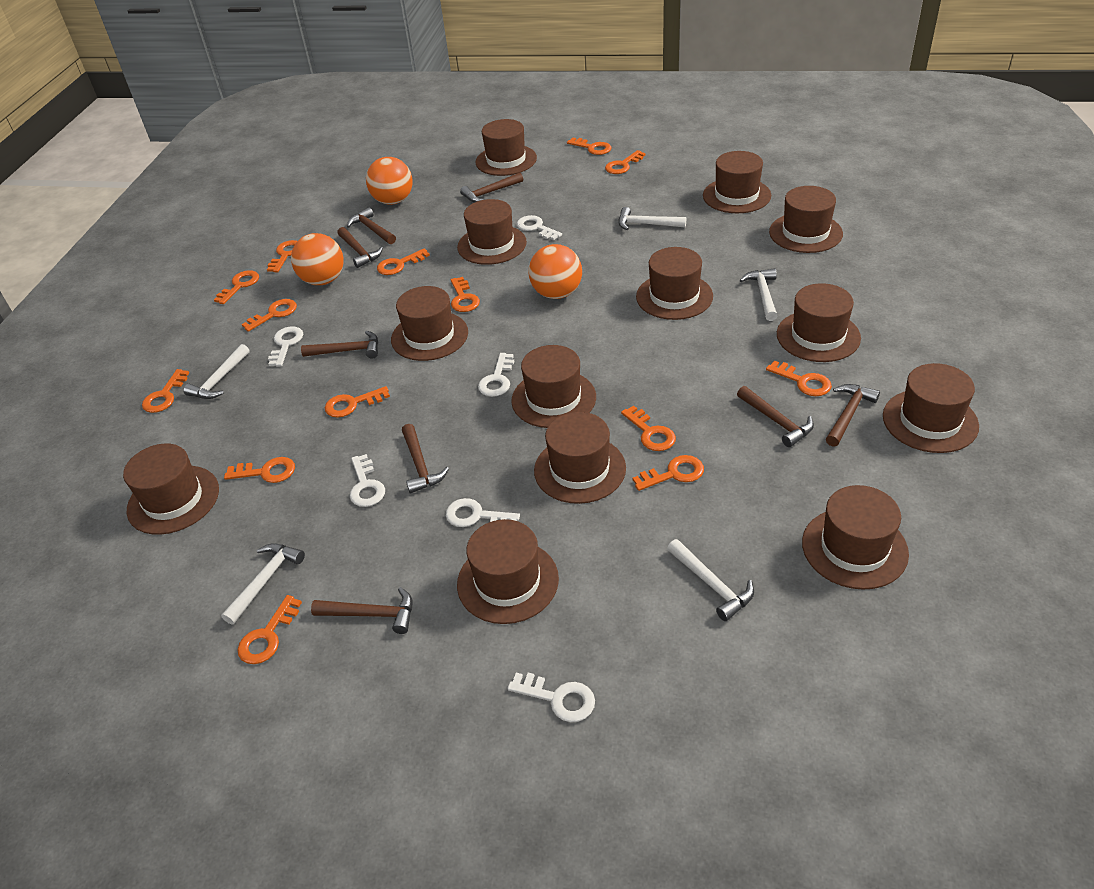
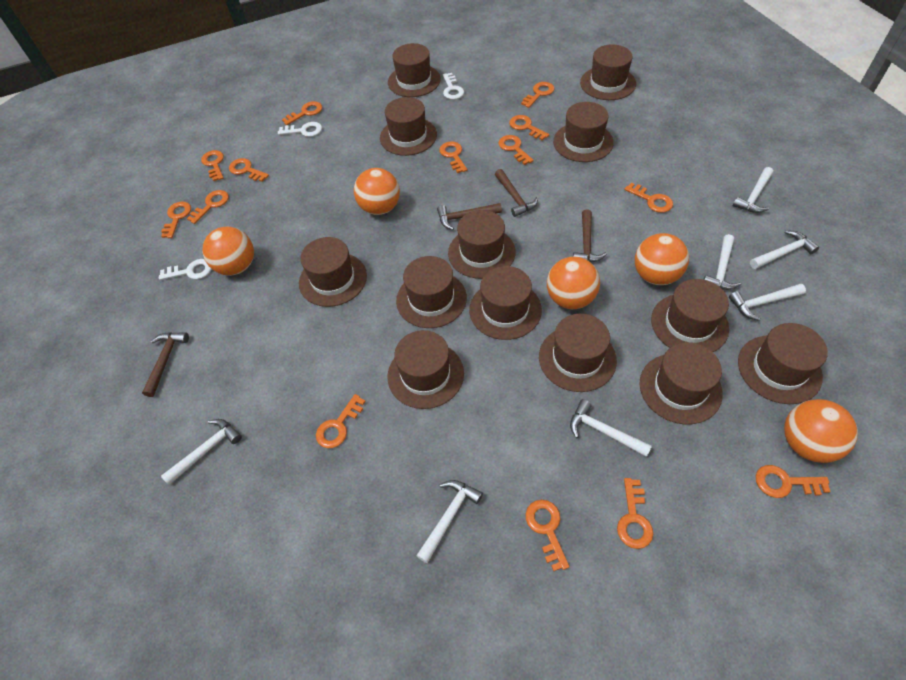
brown hammer: 8 -> 4
orange ball: 3 -> 5
white hammer: 5 -> 7
white key: 6 -> 3

